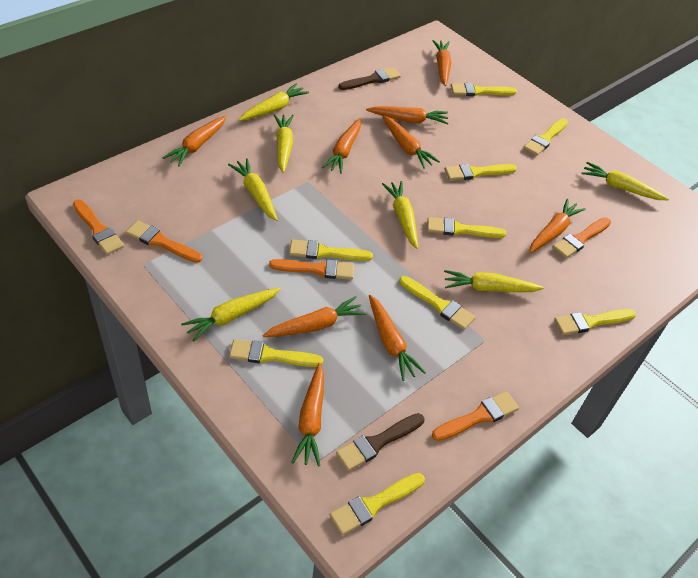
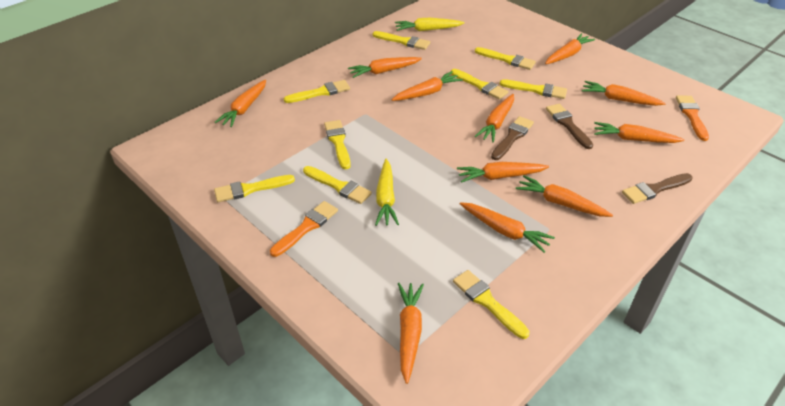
brown brush: 2 -> 3
orange brush: 5 -> 2
orange carrot: 9 -> 11
yellow carrot: 7 -> 2

